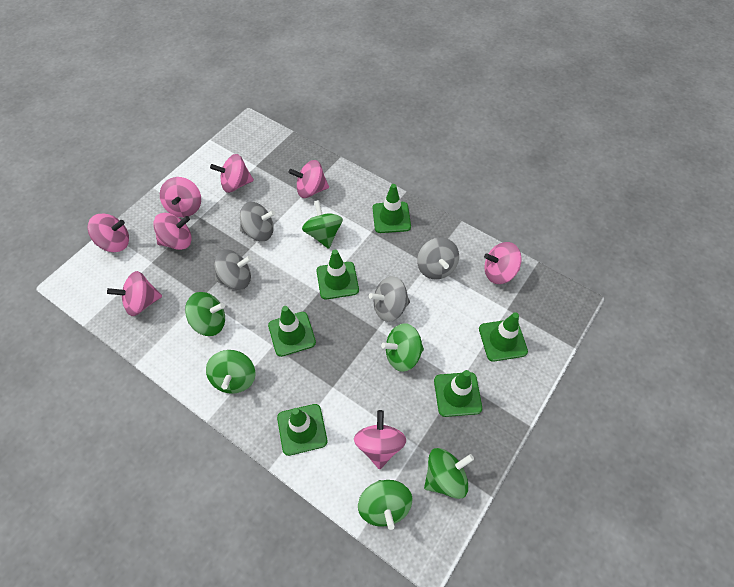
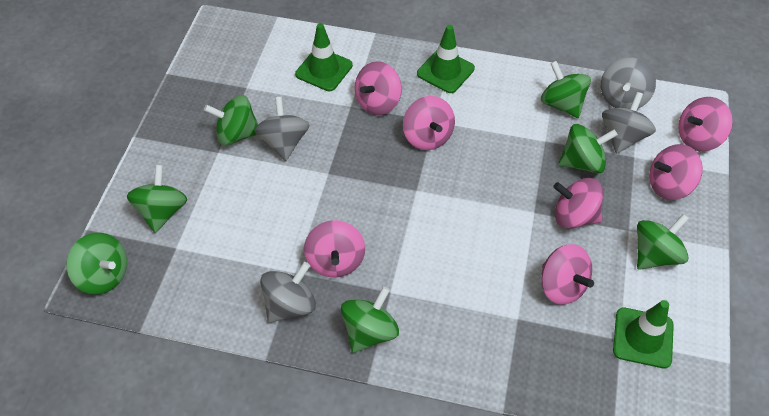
green spinning top: 6 -> 7
green traffic cone: 6 -> 3
pink spinning top: 8 -> 7

